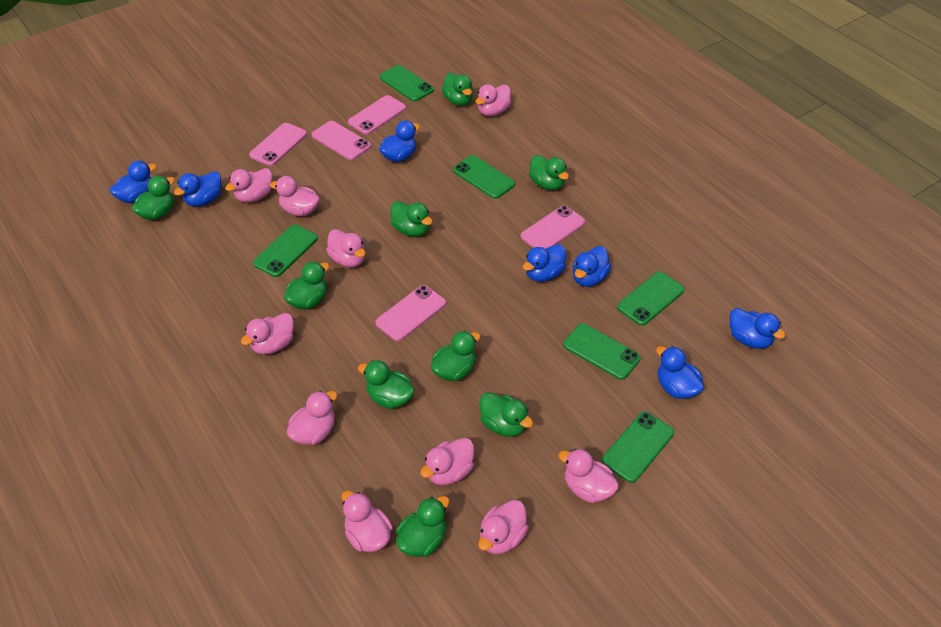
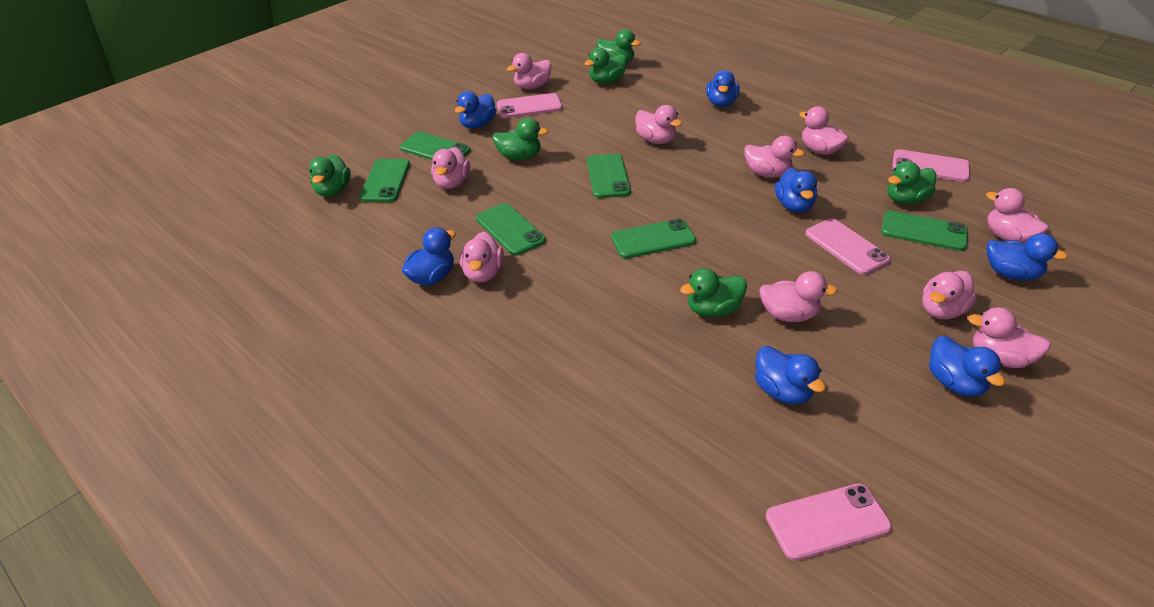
green duck: 9 -> 6
pink phone: 5 -> 4

